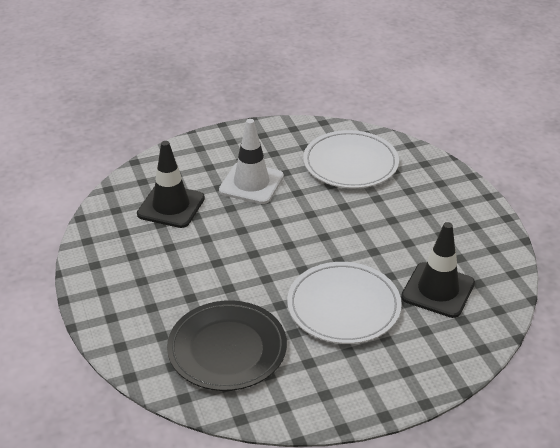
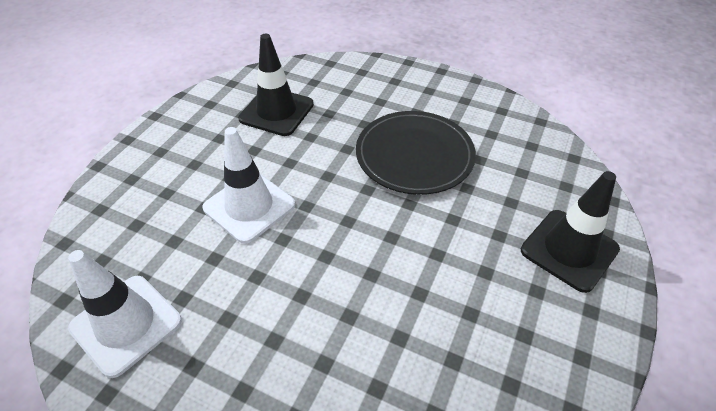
white plate: 2 -> 0
white traffic cone: 1 -> 2

